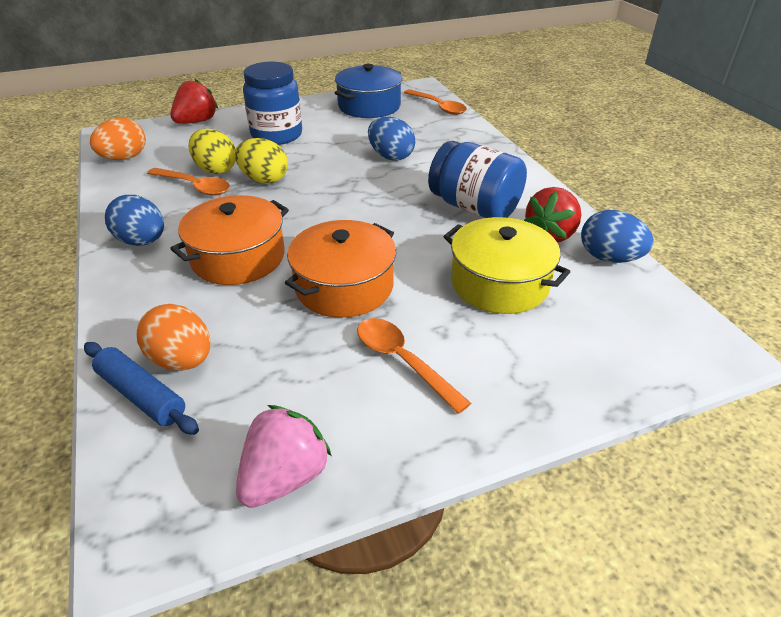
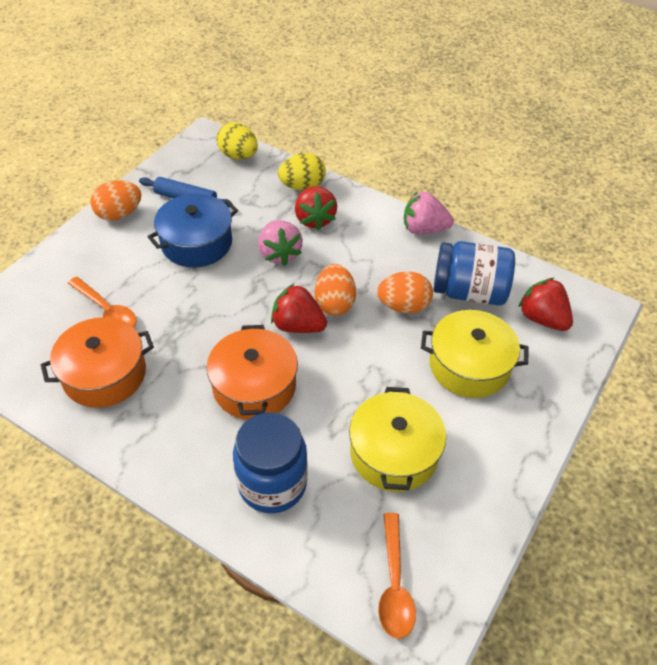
blue egg: 3 -> 0
orange egg: 2 -> 3
orange spoon: 3 -> 2
pink strawberry: 1 -> 2
red strawberry: 2 -> 3
yellow pot: 1 -> 2

